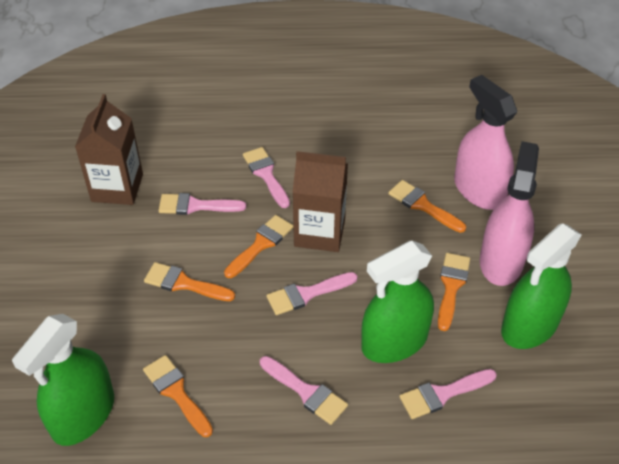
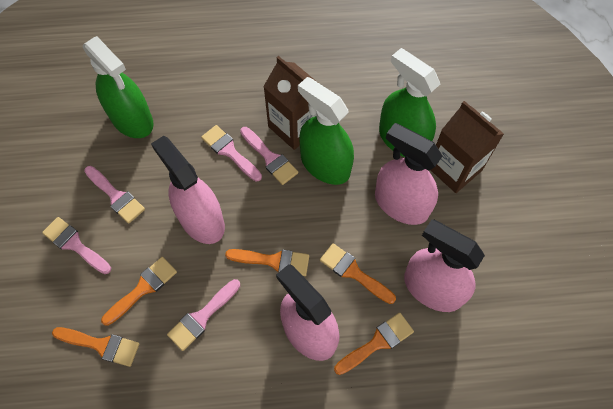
pink spray bottle: 2 -> 4

